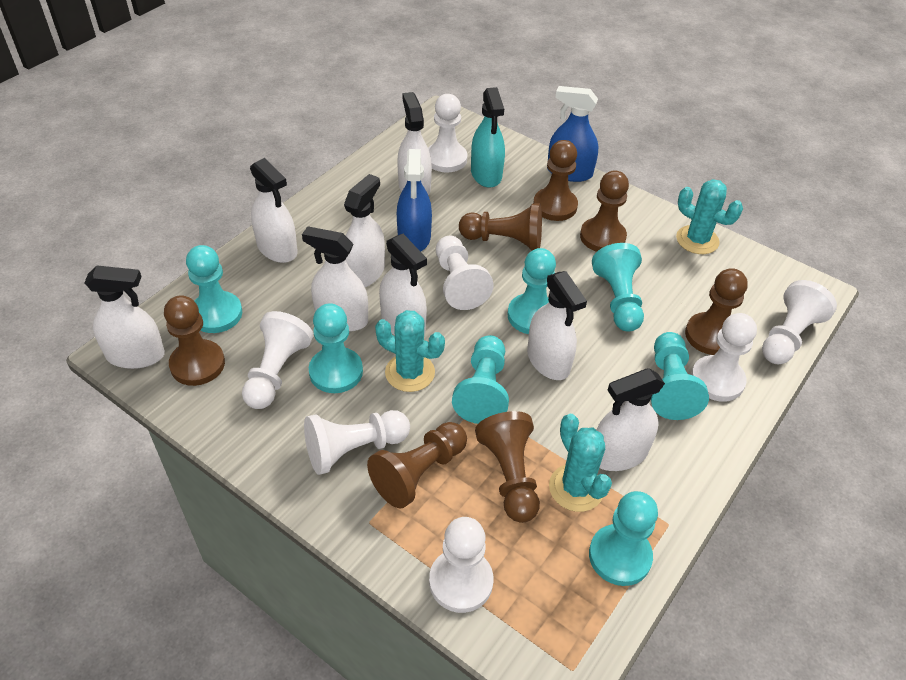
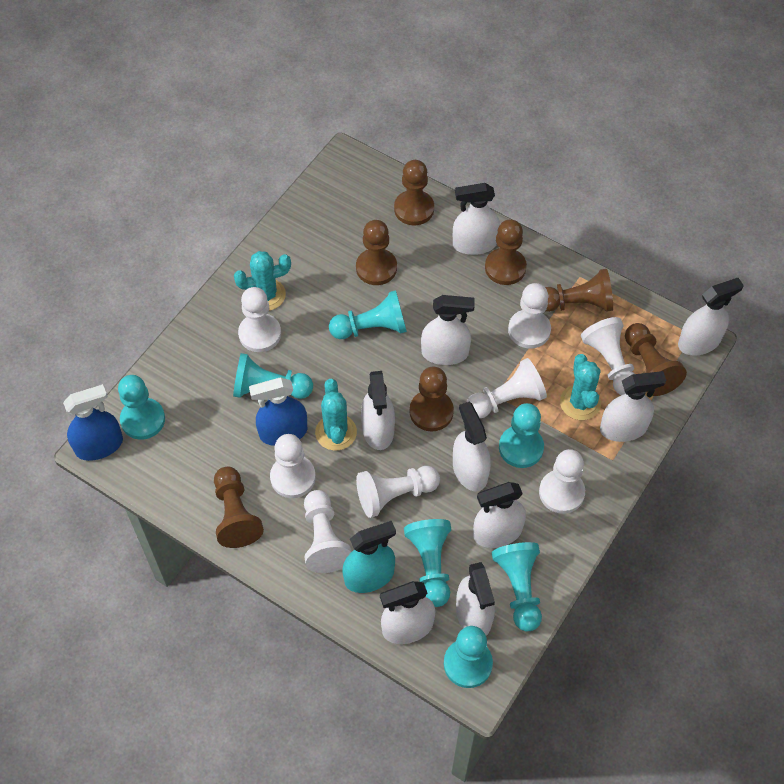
white pawn: 7 -> 8
white spray bottle: 8 -> 9

